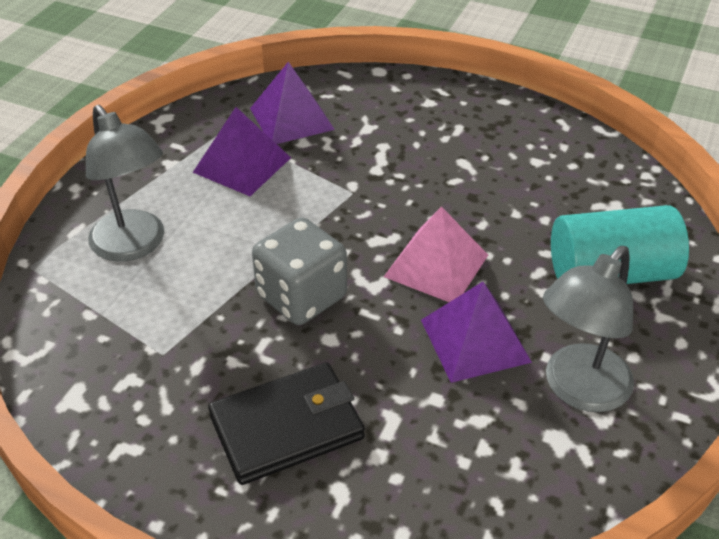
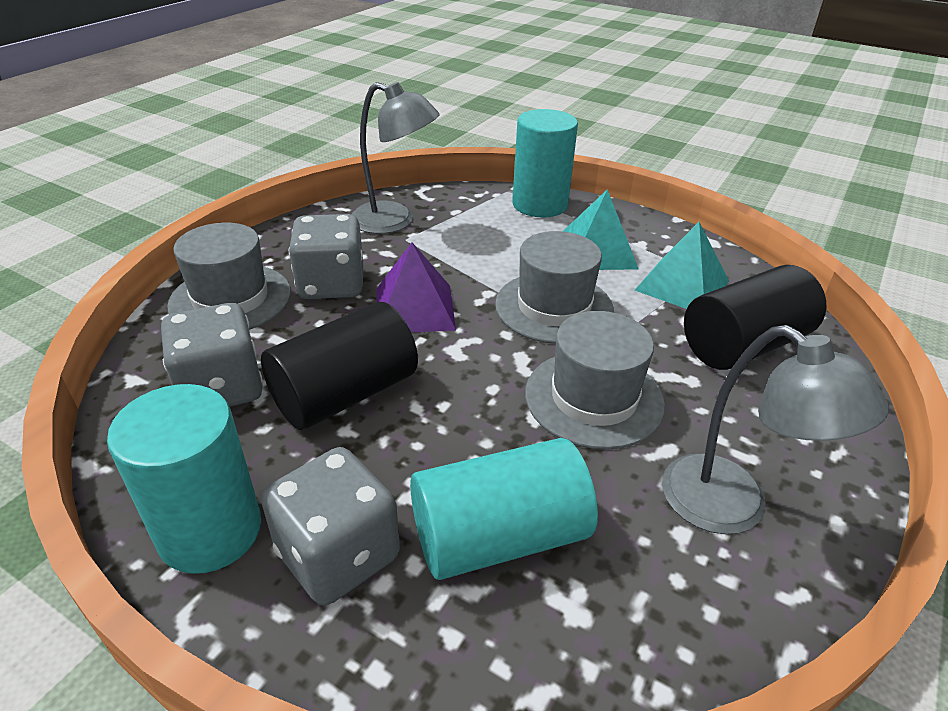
black cylinder: 0 -> 2
black wallet: 1 -> 0
grey dice: 1 -> 3
grey hat: 0 -> 3
pink pyramid: 1 -> 0
purple pyramid: 3 -> 1
turquoise cylinder: 1 -> 3
turquoise pyramid: 0 -> 2

